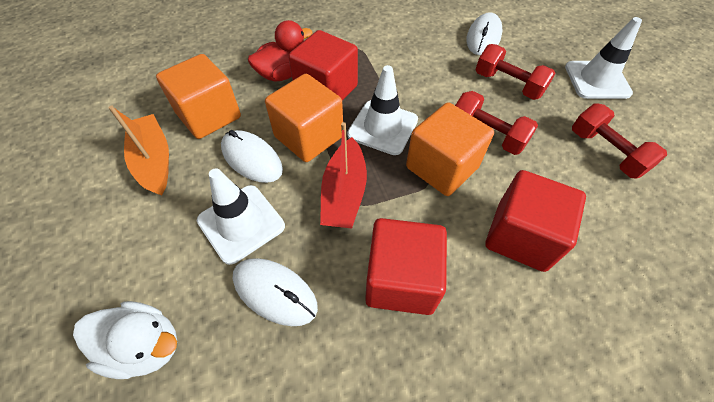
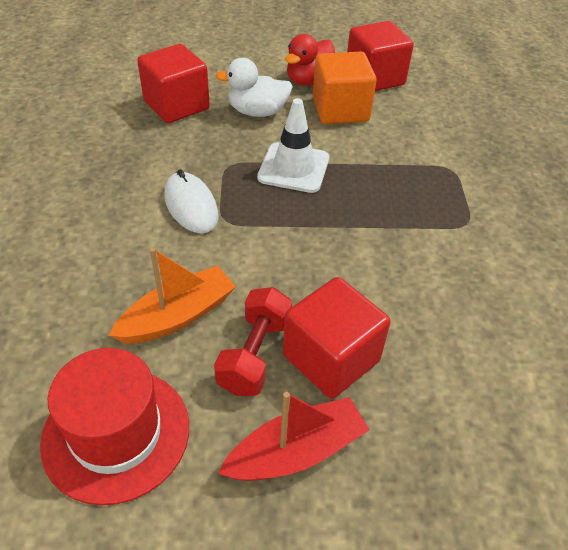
orange cube: 3 -> 1
red dumbbell: 3 -> 1
red hat: 0 -> 1
white mouse: 3 -> 1
white traffic cone: 3 -> 1

